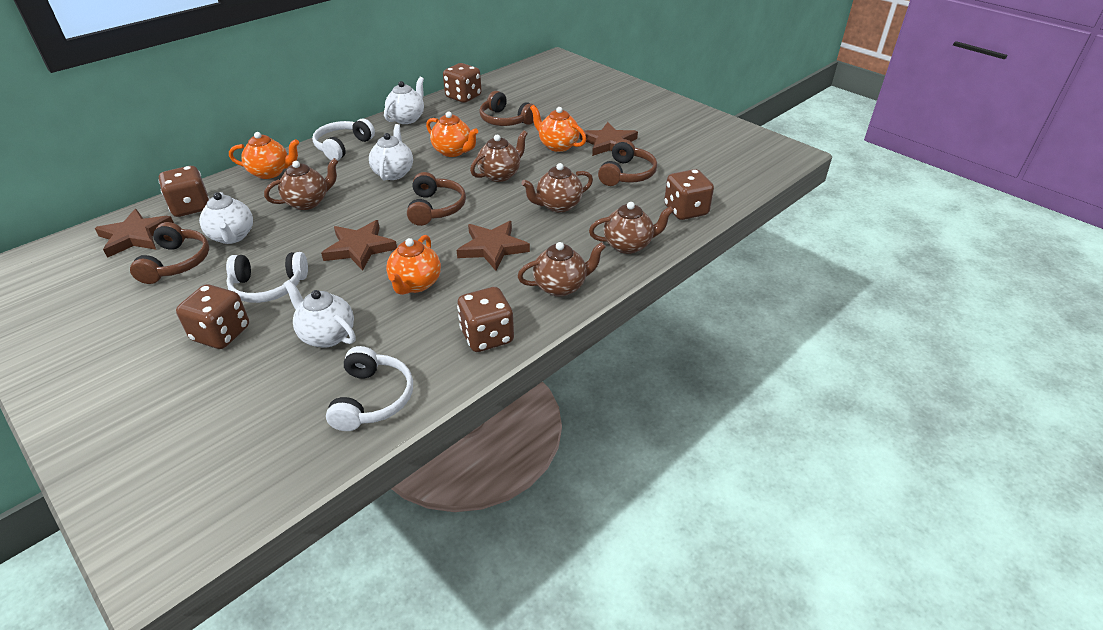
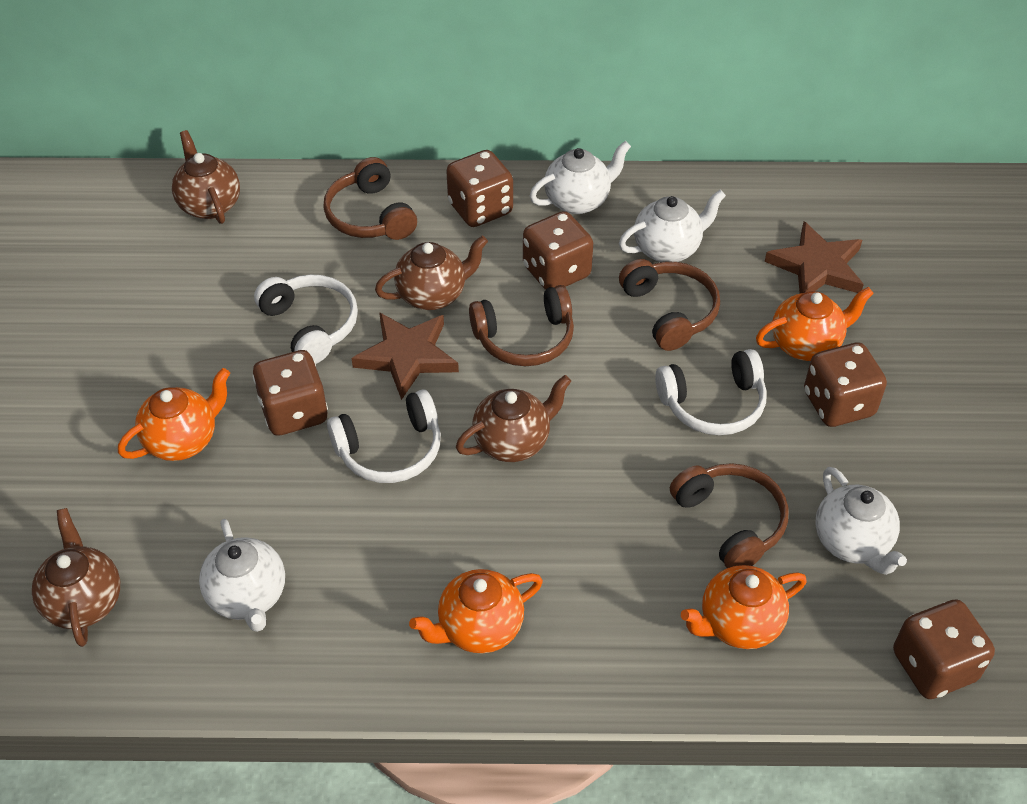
brown star: 4 -> 2
brown teapot: 5 -> 4

